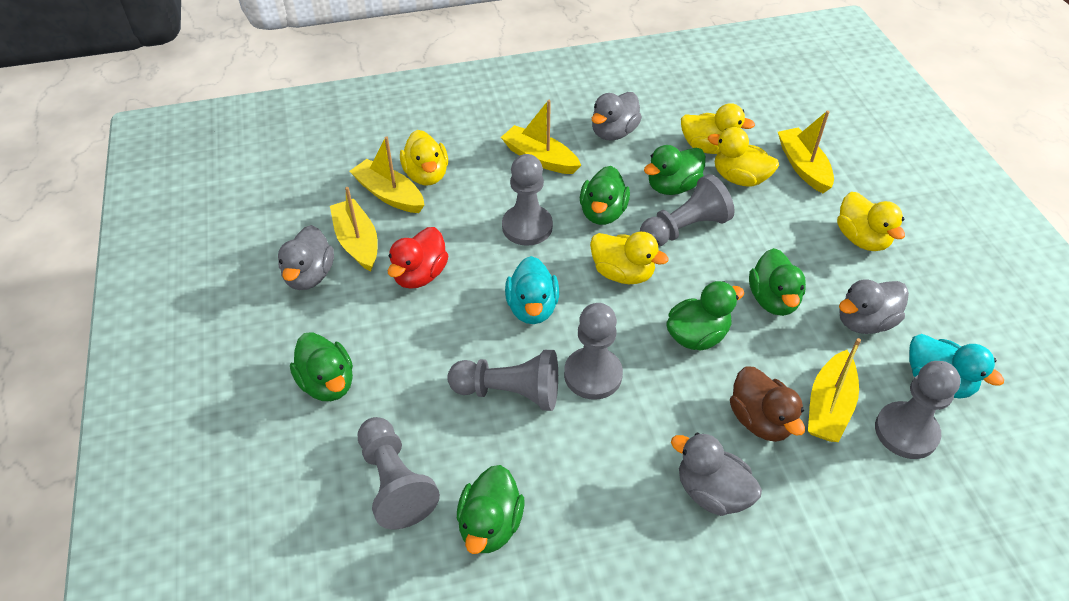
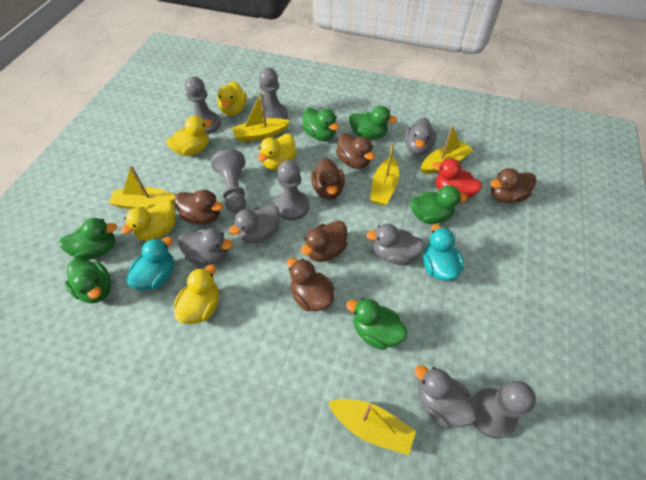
brown duck: 1 -> 6
grey duck: 4 -> 5
grey pawn: 6 -> 5

